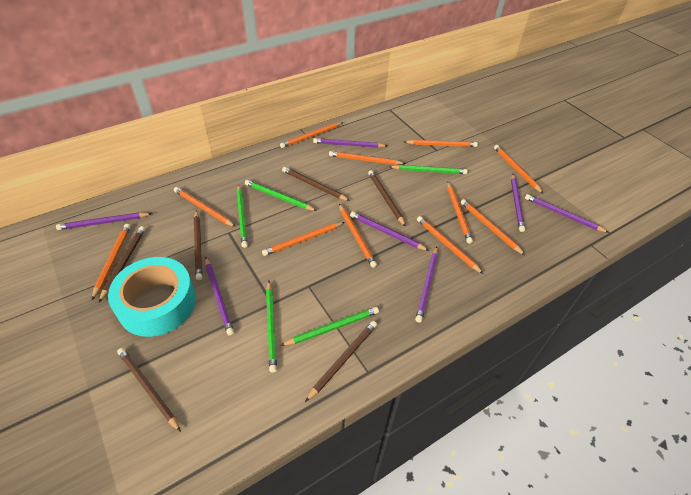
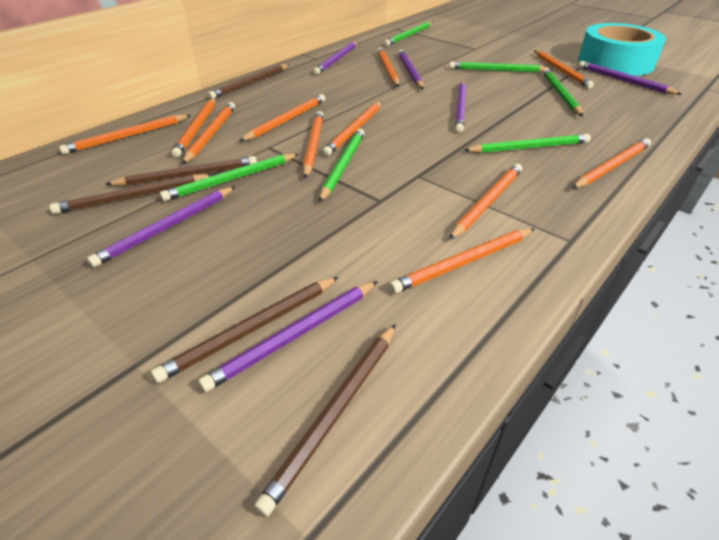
brown pencil: 6 -> 5
green pencil: 5 -> 6
purple pencil: 7 -> 6

